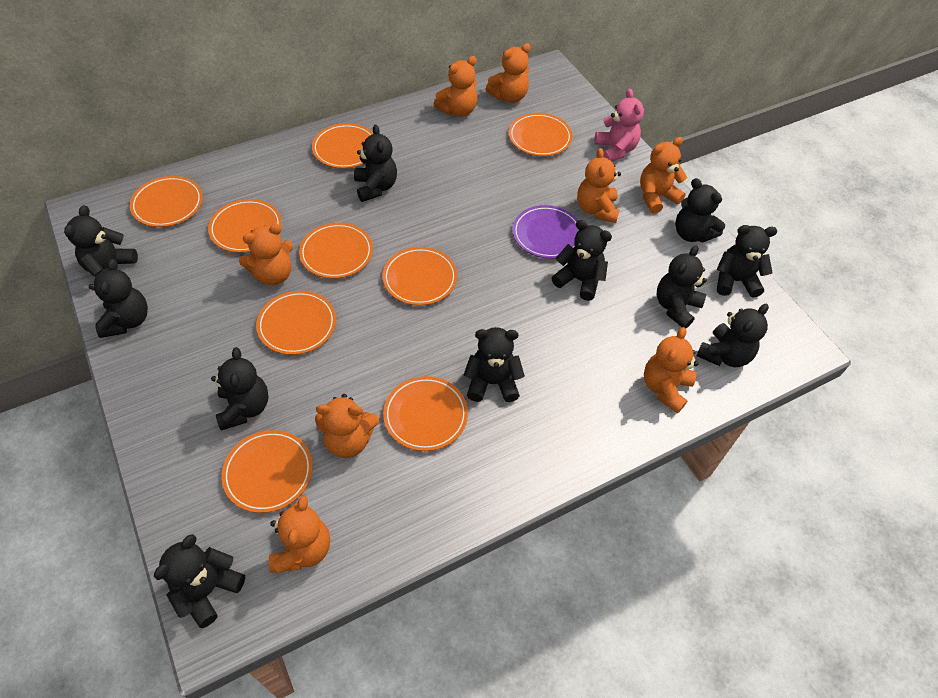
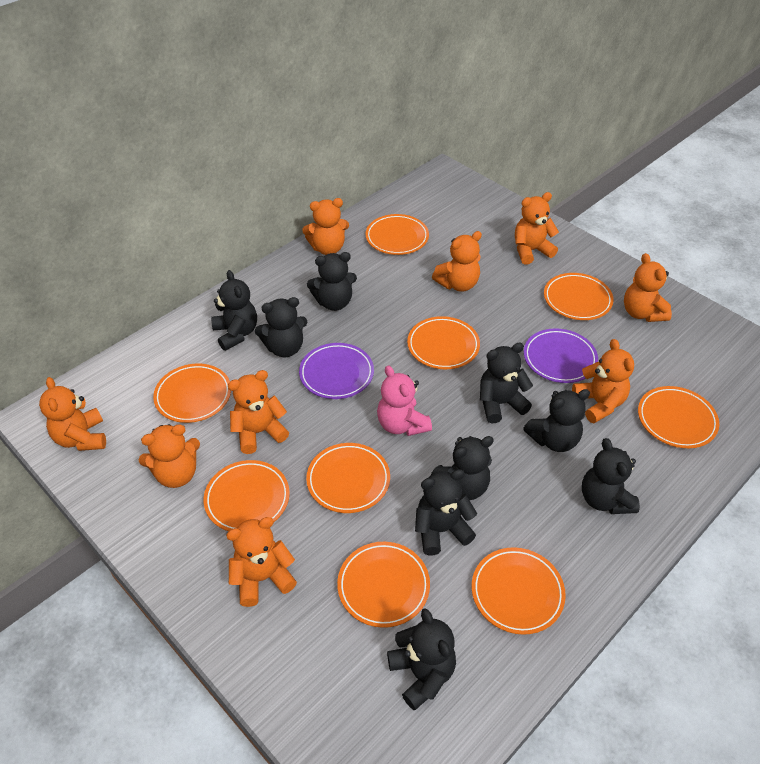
black teddy bear: 11 -> 9
orange teddy bear: 8 -> 9
purple plate: 1 -> 2

